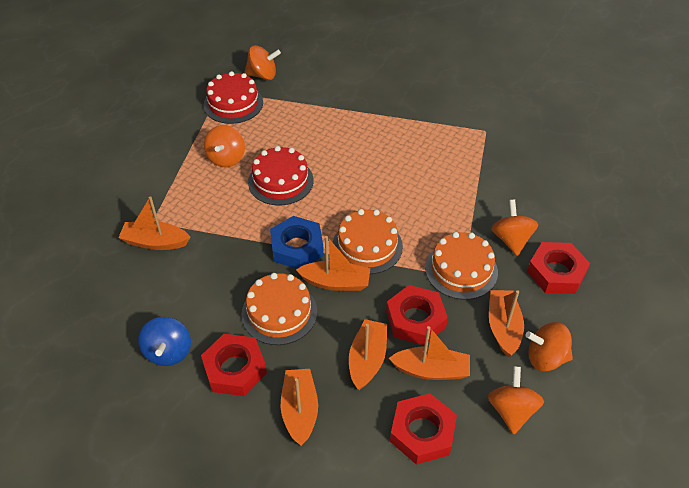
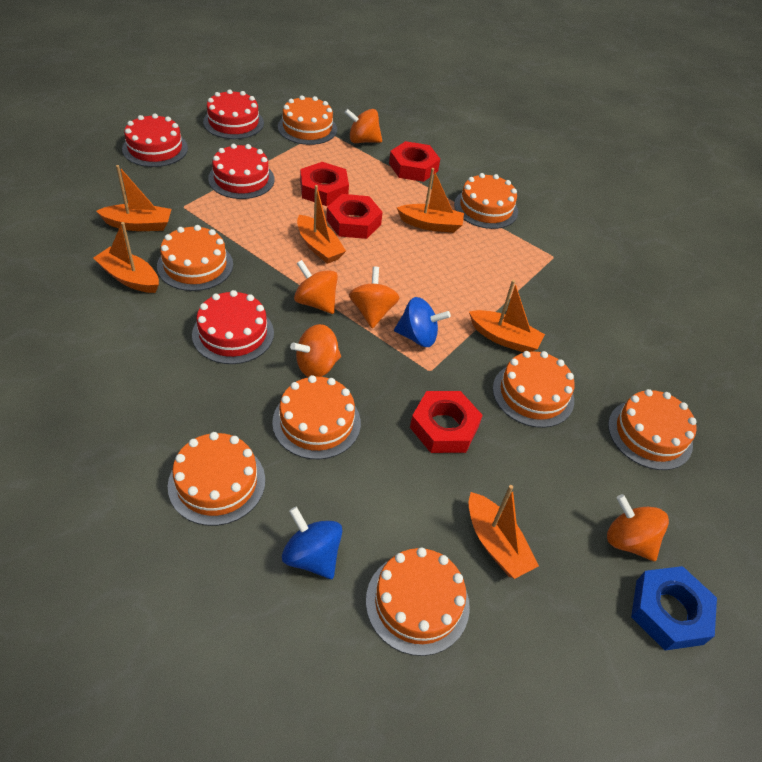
blue spinning top: 1 -> 2
orange cake: 3 -> 8
red cake: 2 -> 4

